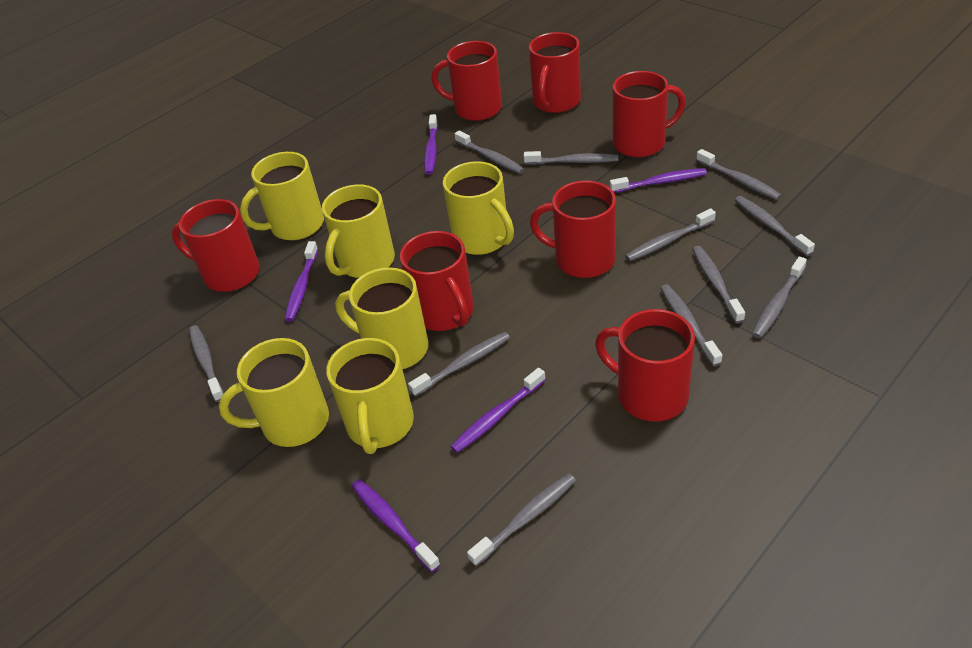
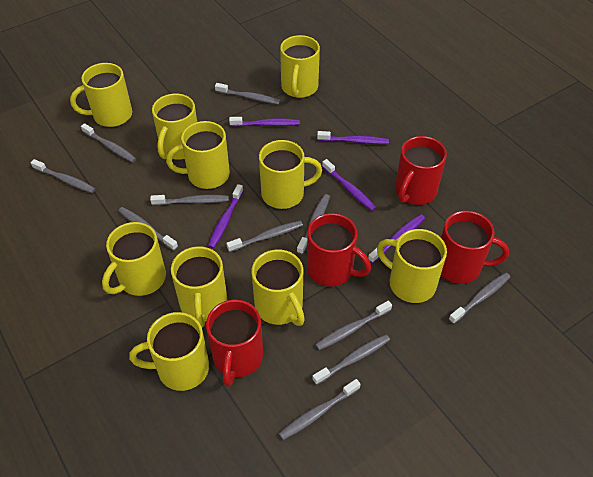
red mug: 7 -> 4
yellow mug: 6 -> 10

